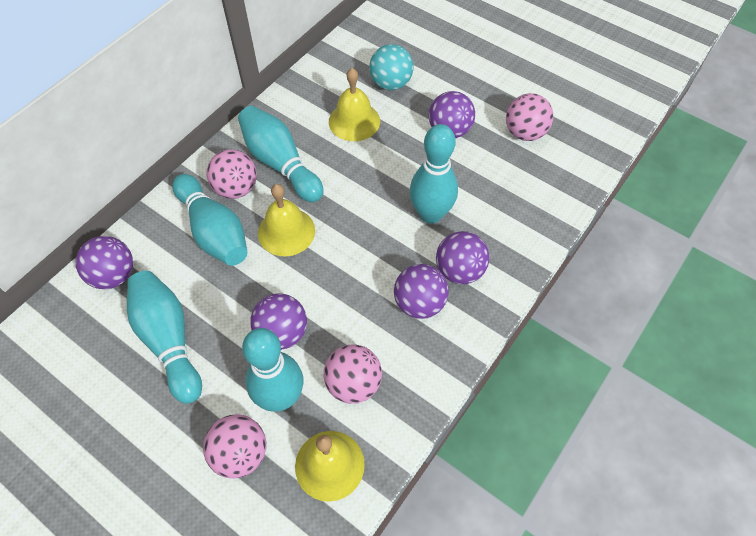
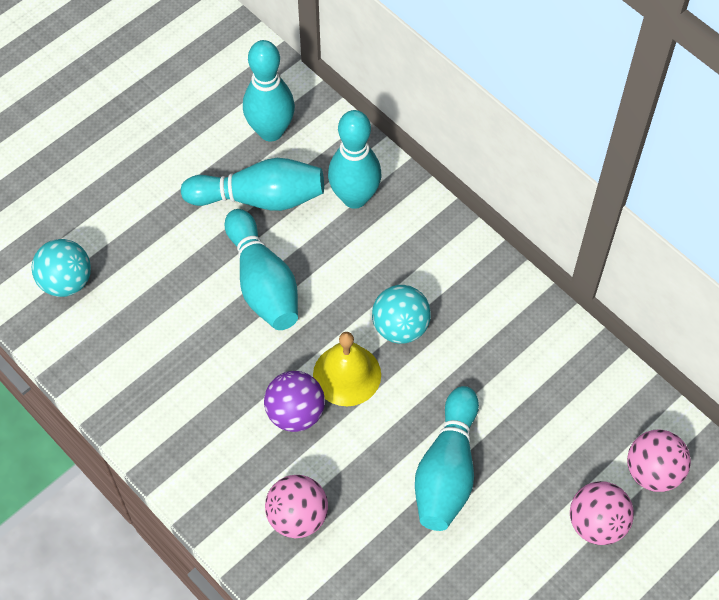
pink ball: 4 -> 3
purple ball: 5 -> 1
turquoise ball: 1 -> 2
yellow bell: 3 -> 1

